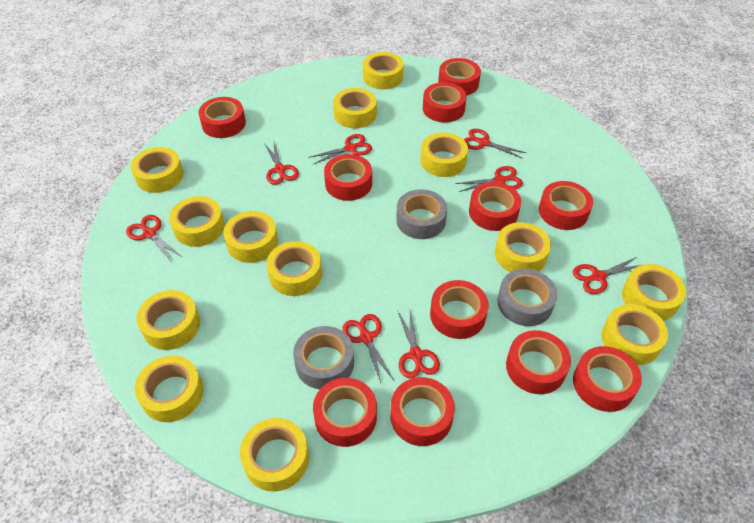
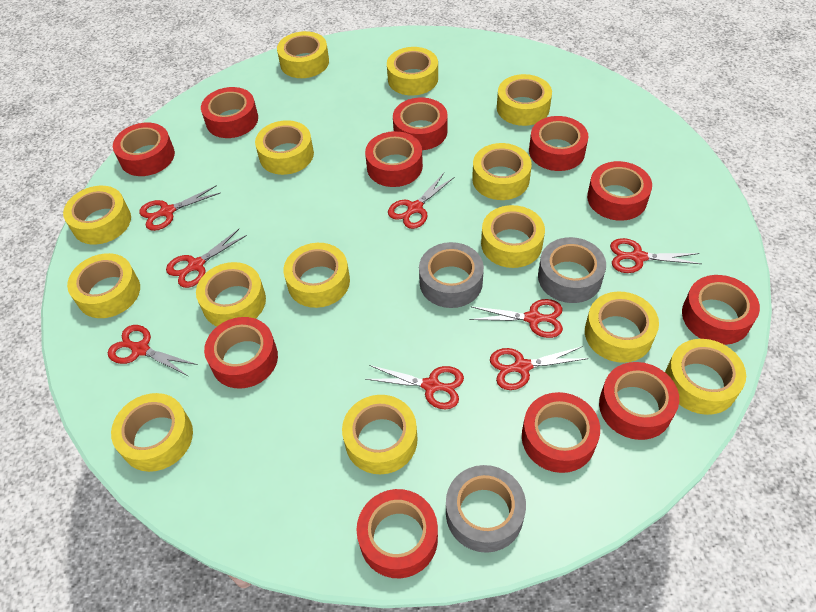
yellow tape: 13 -> 14

